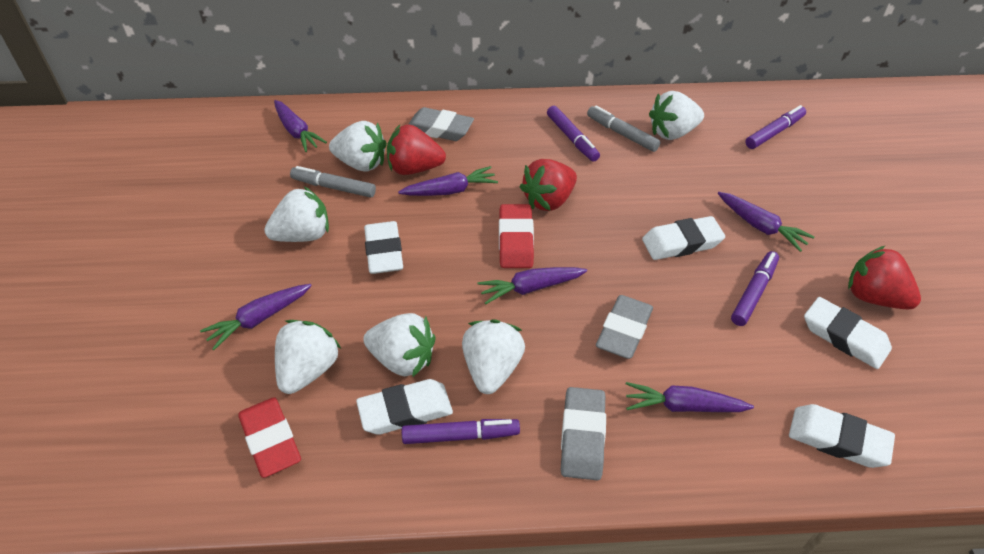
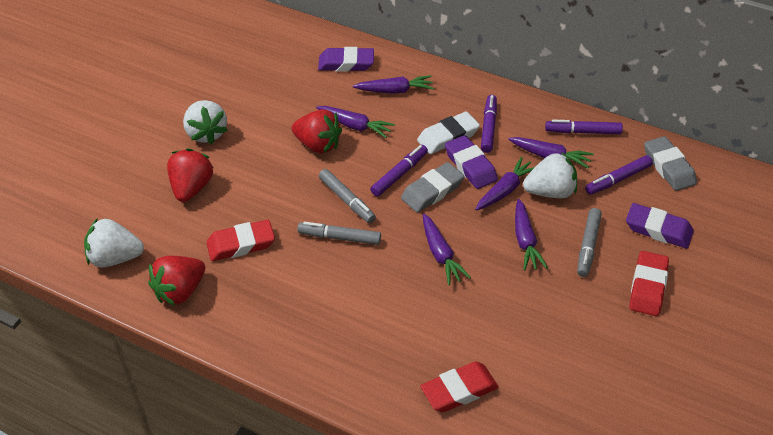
grey eraser: 3 -> 2
grey marker: 2 -> 3
purple eraser: 0 -> 3
red eraser: 2 -> 3
white eraser: 5 -> 1
white strawberry: 6 -> 3

